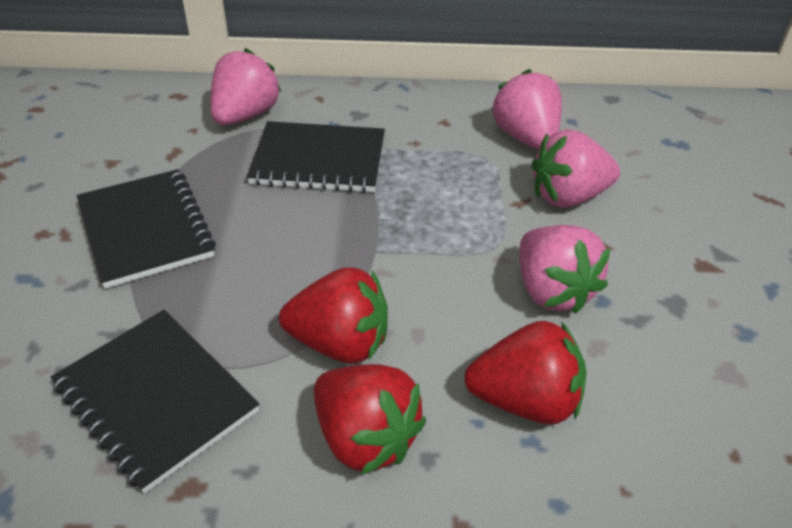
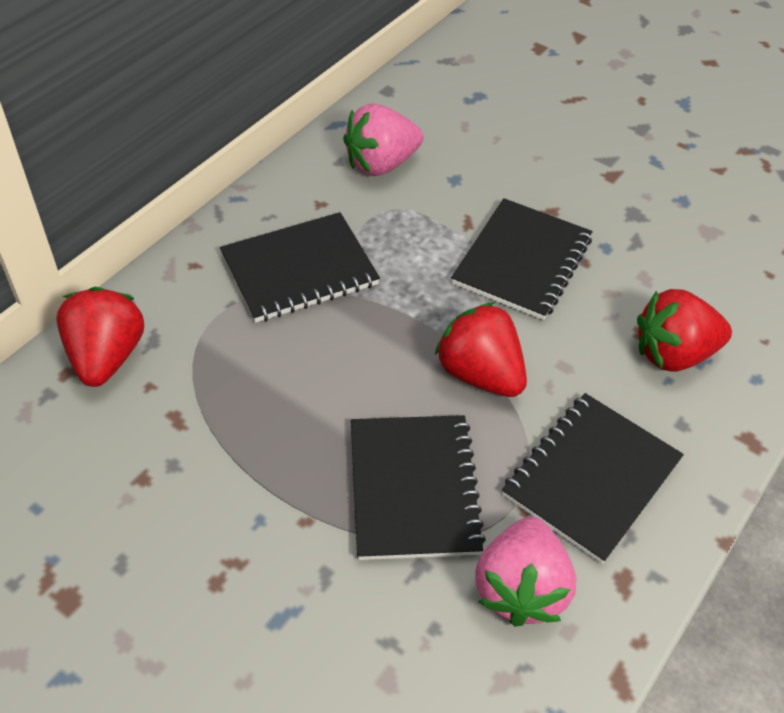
black notebook: 3 -> 4
pink strawberry: 4 -> 2

